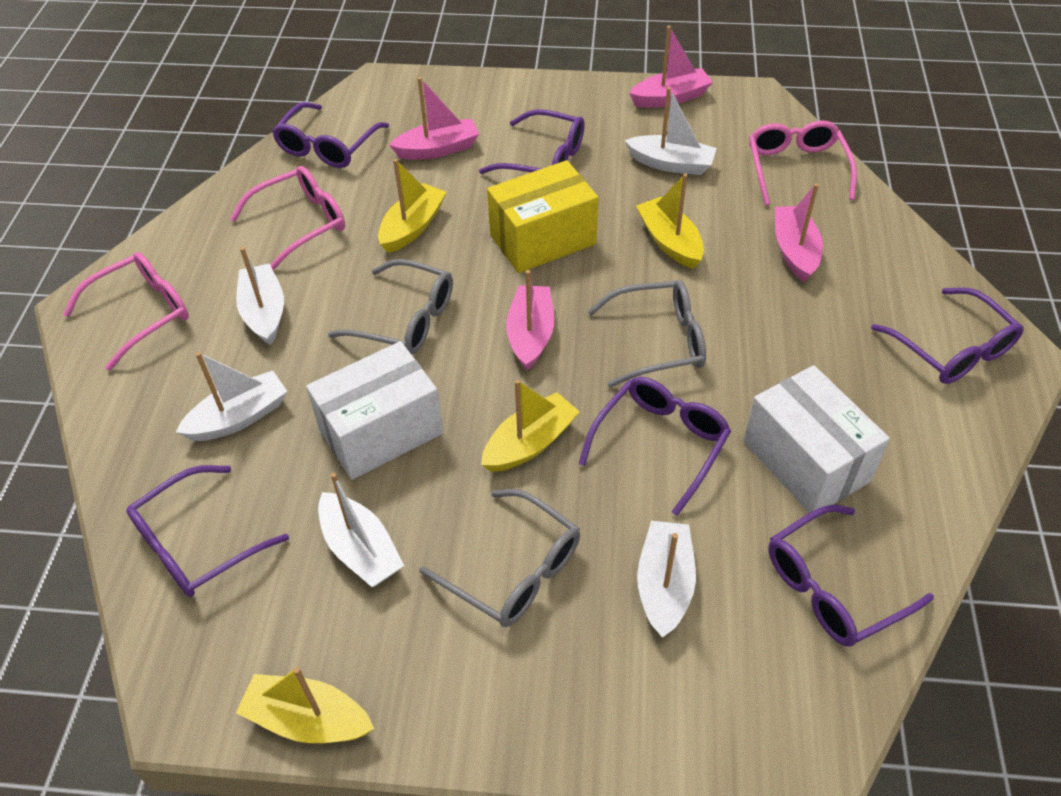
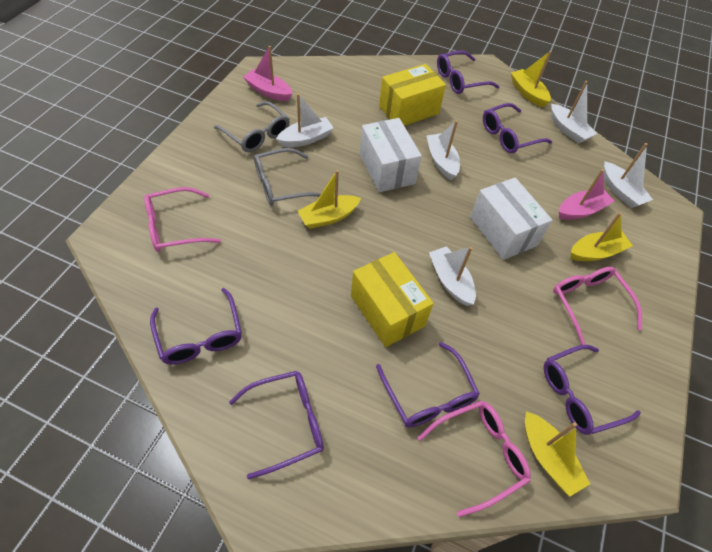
grey glasses: 3 -> 2
pink boat: 4 -> 2
yellow box: 1 -> 2

